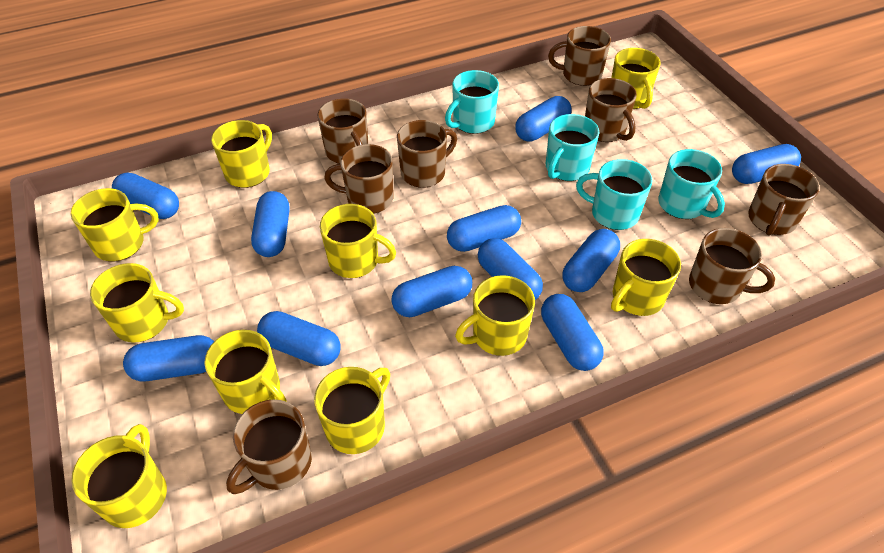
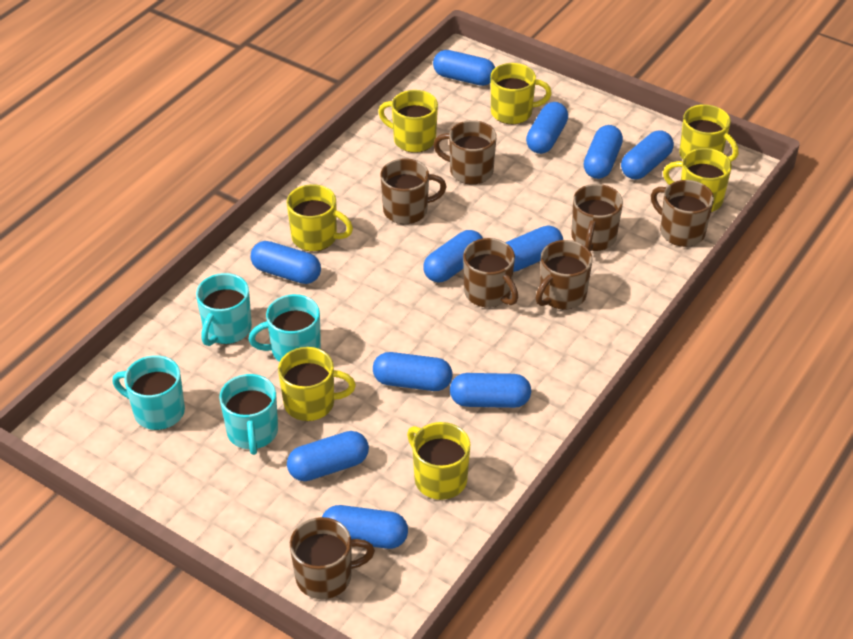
brown mug: 8 -> 7
yellow mug: 10 -> 7

